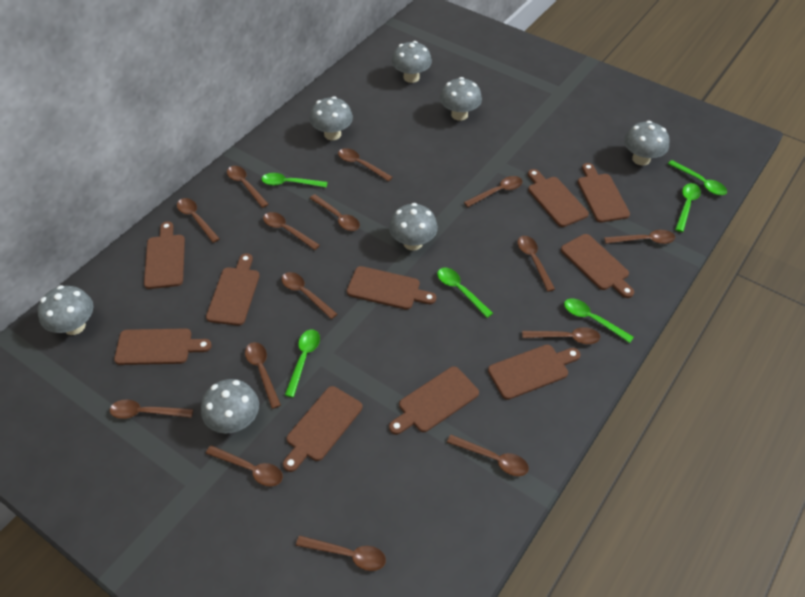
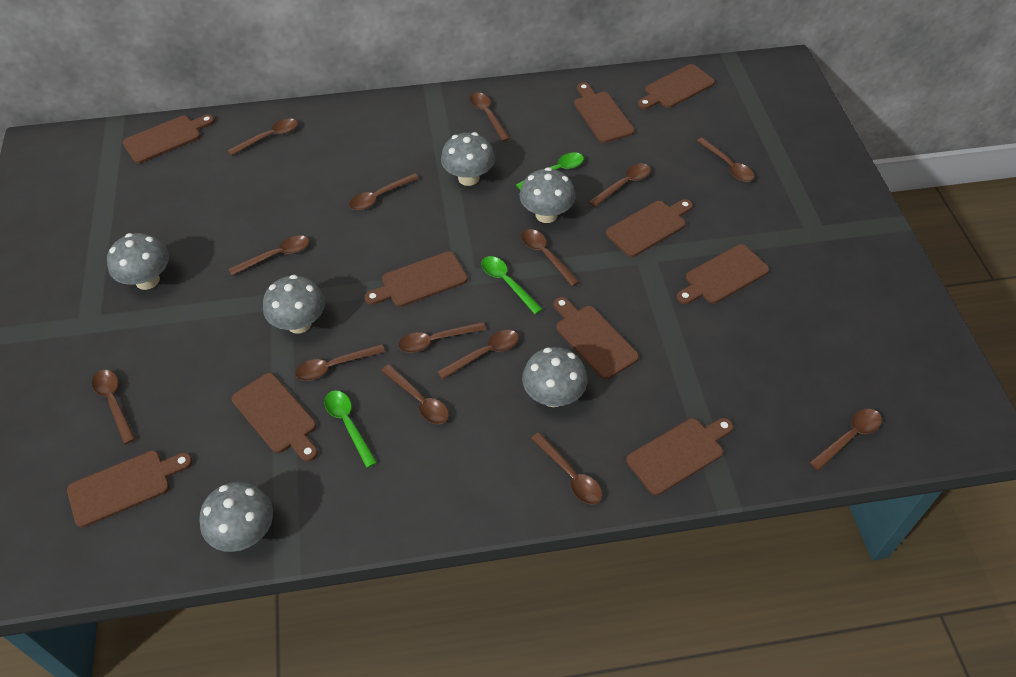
brown spoon: 15 -> 14
green spoon: 6 -> 3
grey mushroom: 7 -> 6

